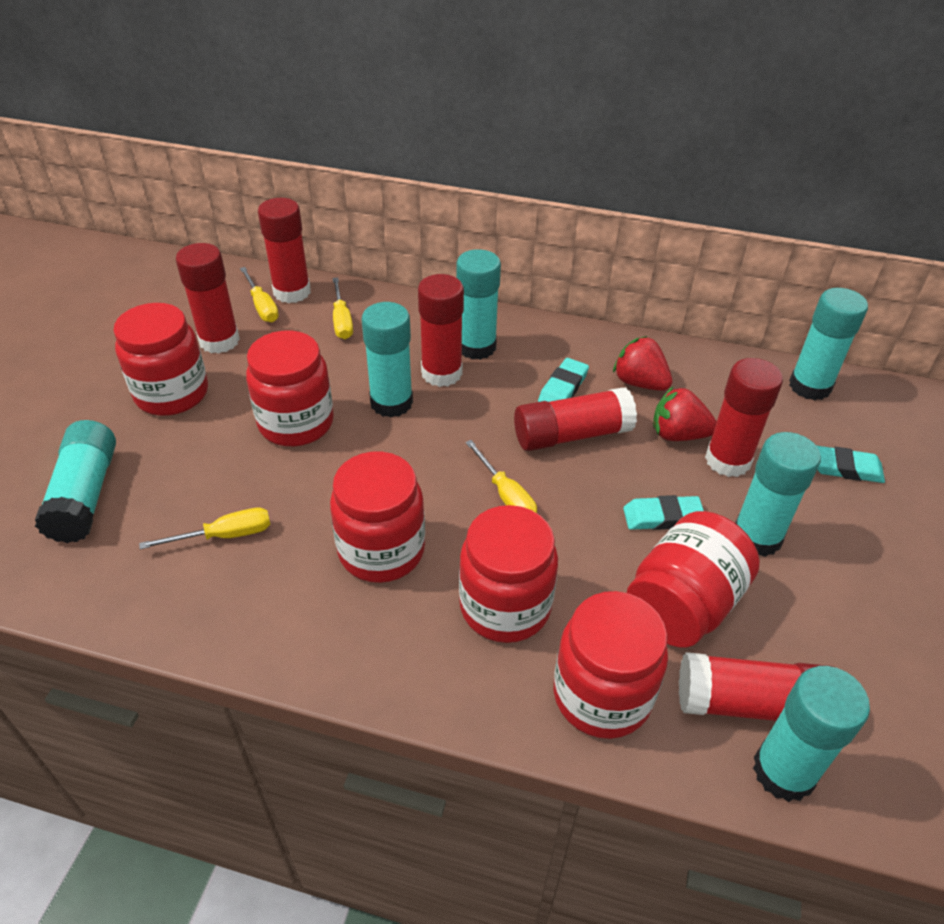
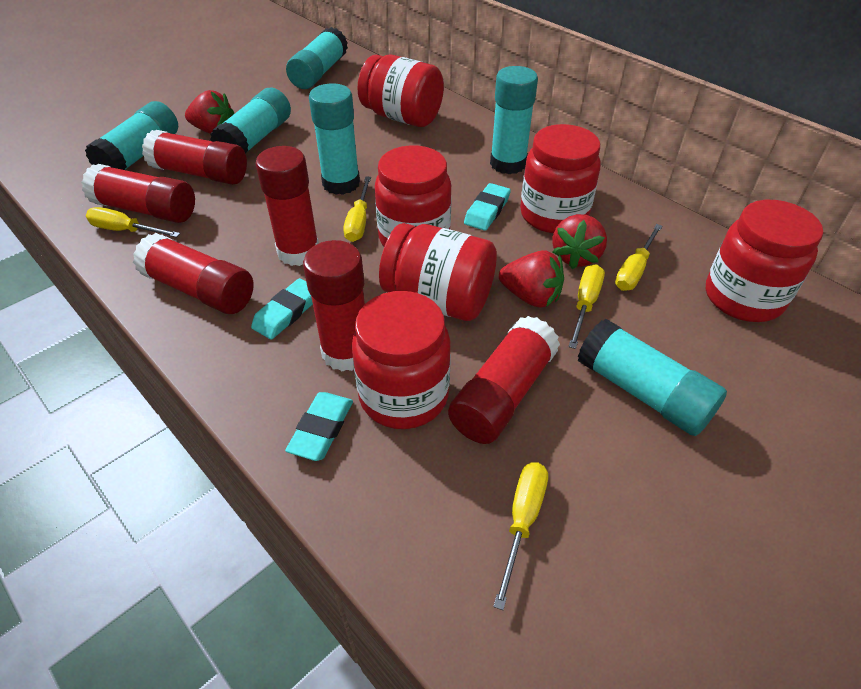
red strawberry: 2 -> 3
yellow screwdriver: 4 -> 5

